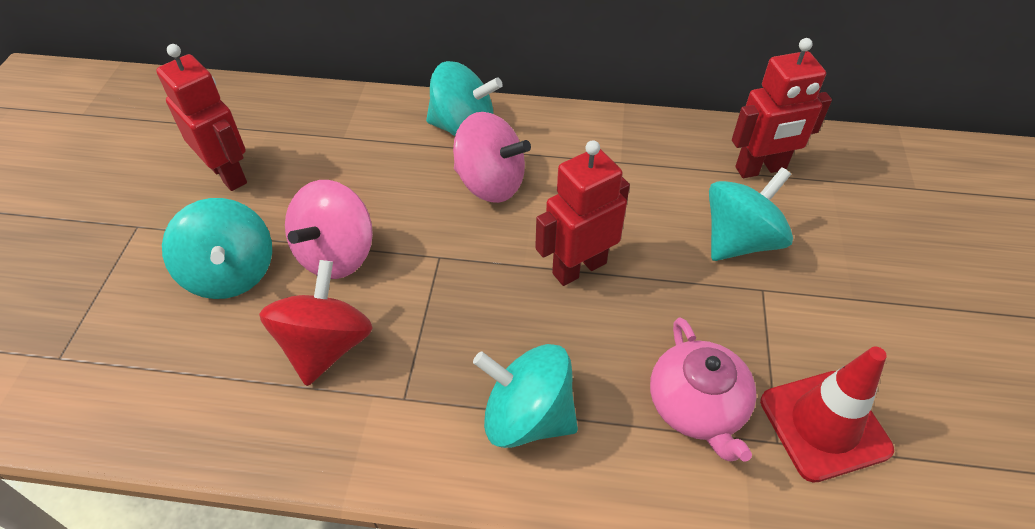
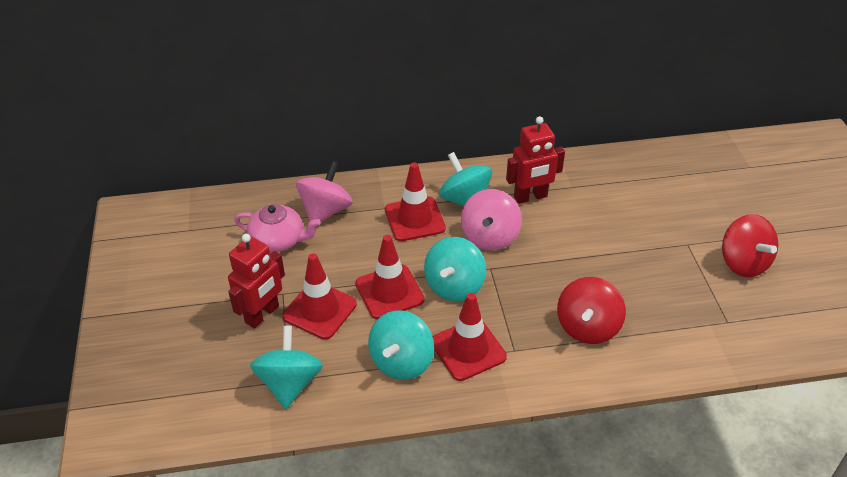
red robot: 3 -> 2
red spinning top: 1 -> 2
red traffic cone: 1 -> 4

